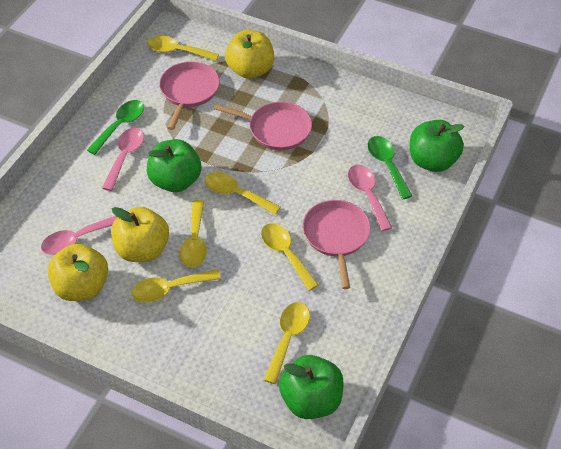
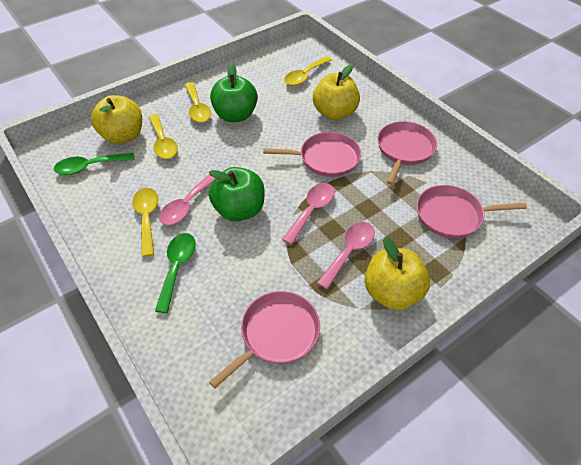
green apple: 3 -> 2
pink pan: 3 -> 4
yellow spoon: 6 -> 4

